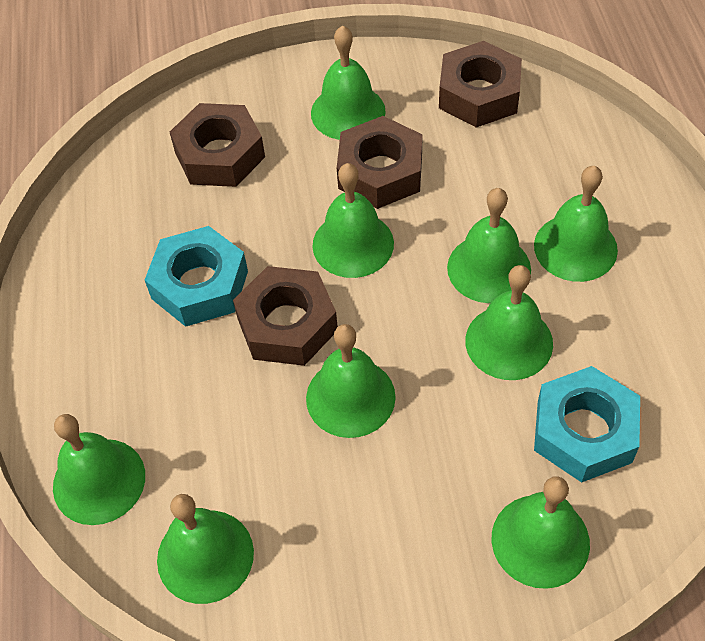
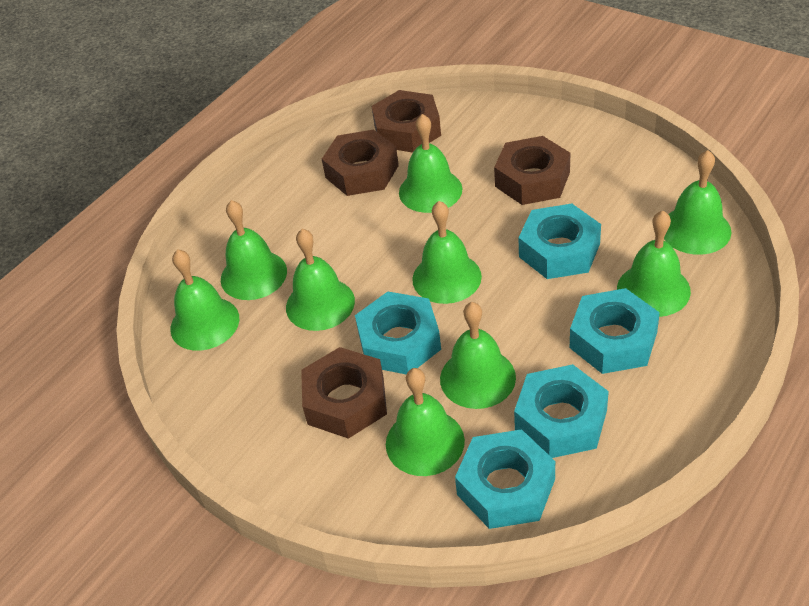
turquoise nut: 2 -> 5

